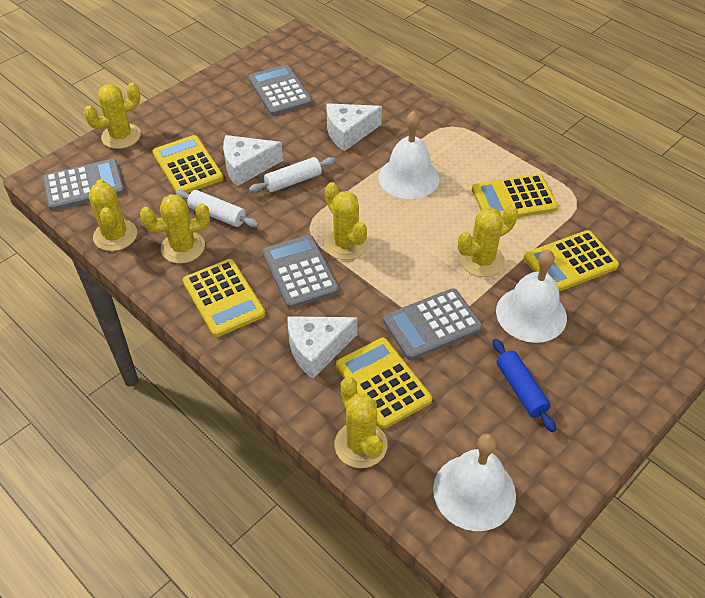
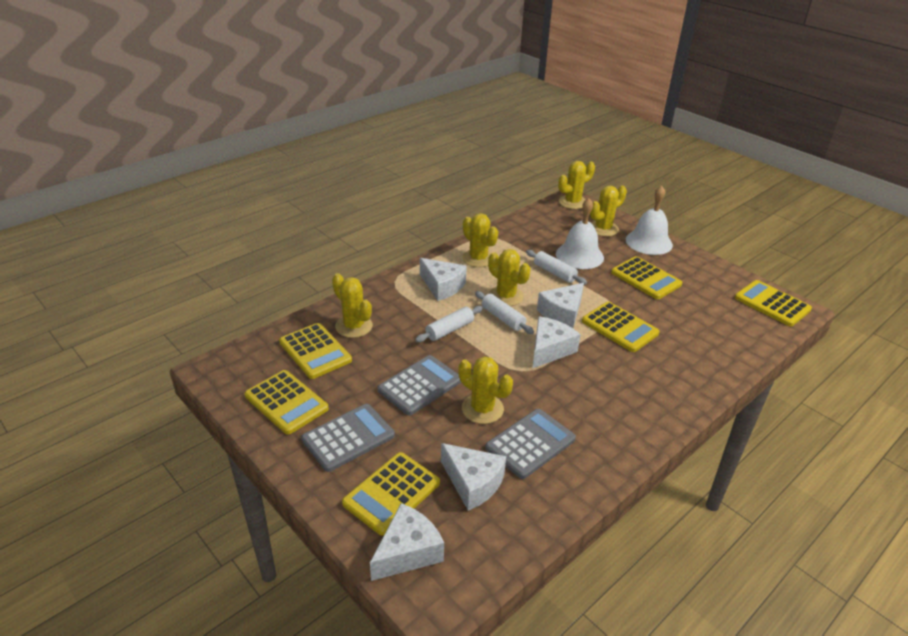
blue rolling pin: 1 -> 0
grey calculator: 4 -> 3
white bell: 3 -> 2
white cheese: 3 -> 5
white rolling pin: 2 -> 3
yellow calculator: 5 -> 6

